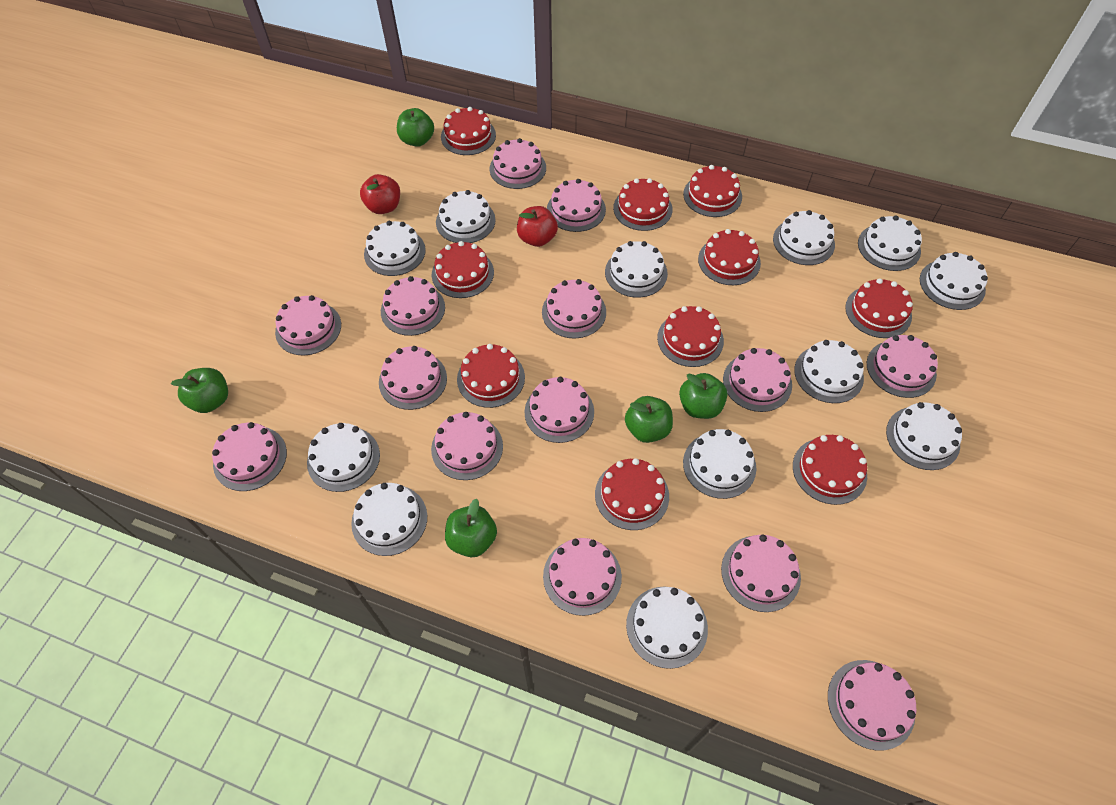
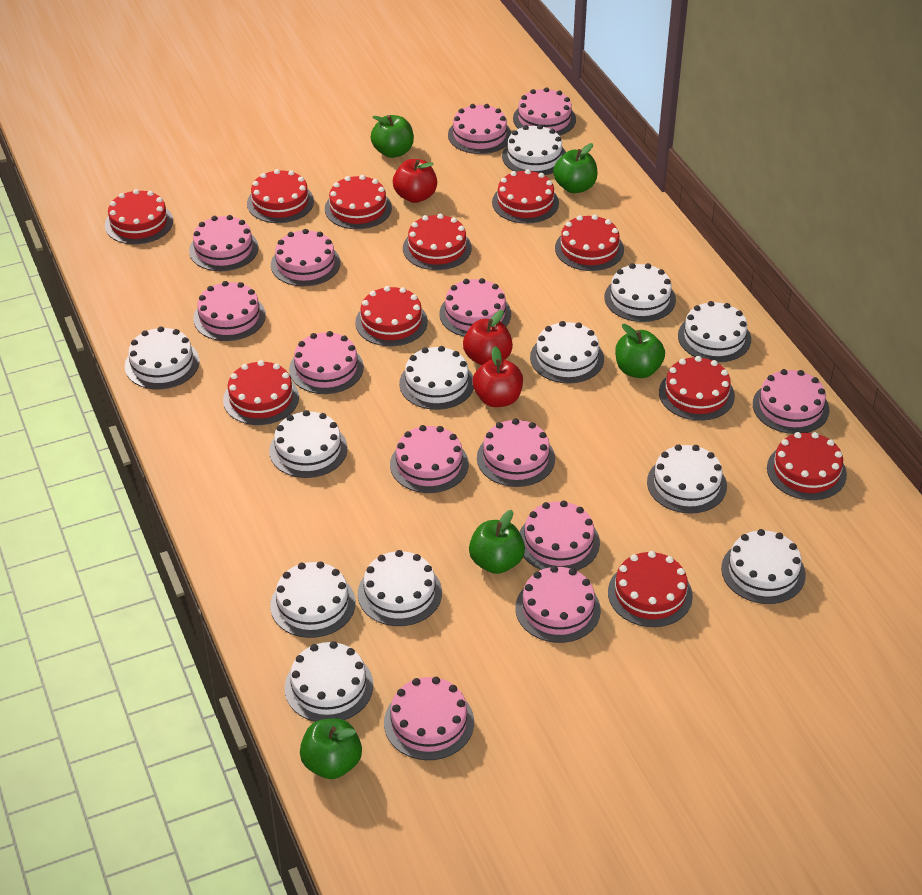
pink cake: 14 -> 13
red apple: 2 -> 3
red cake: 10 -> 11

